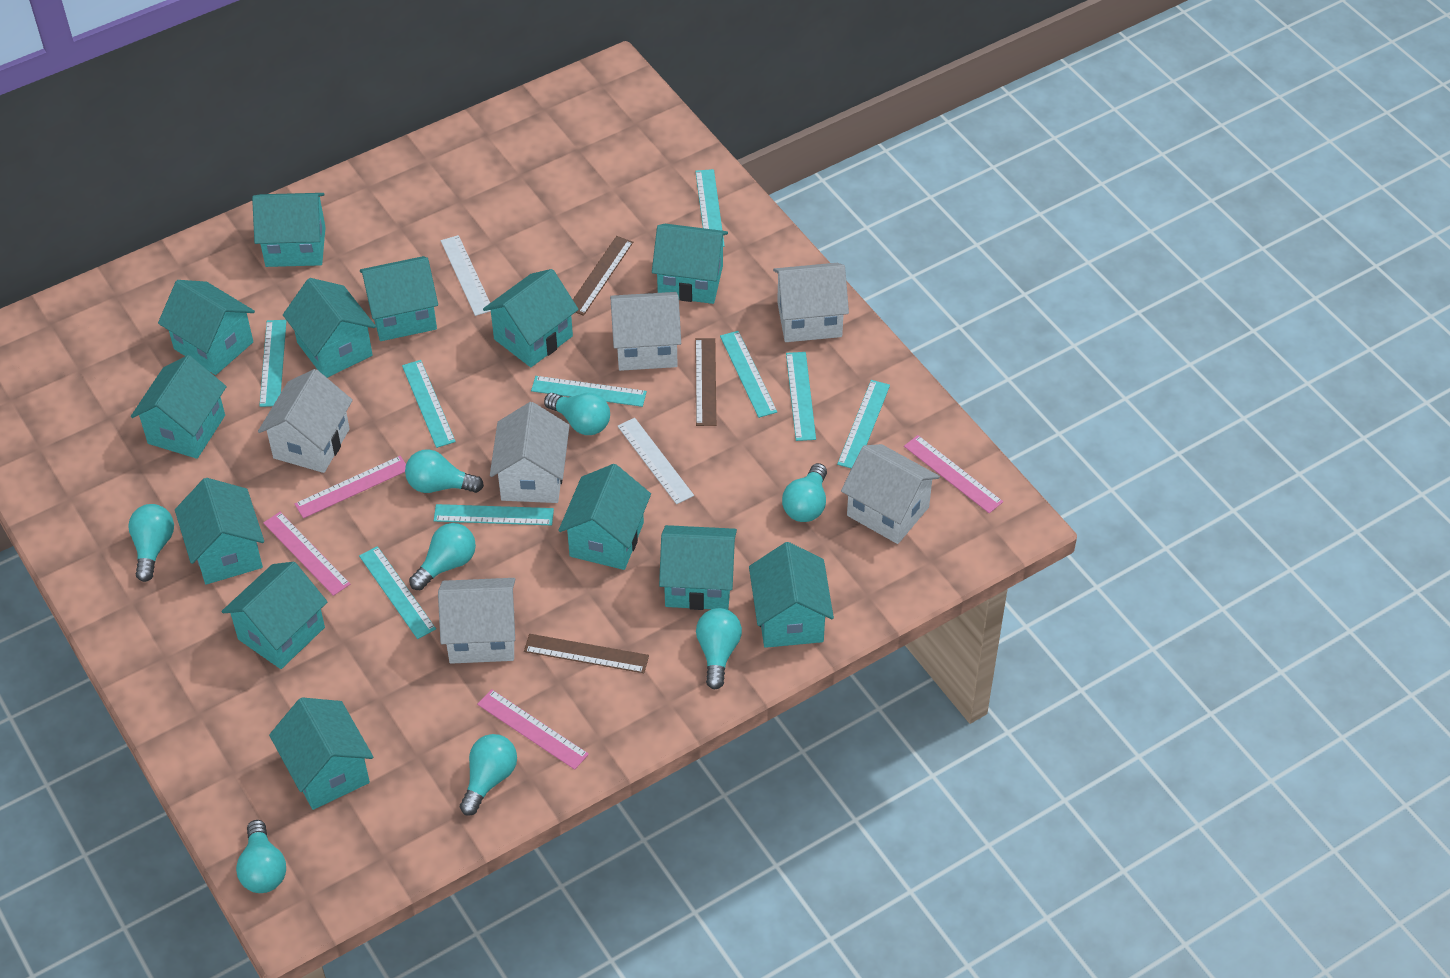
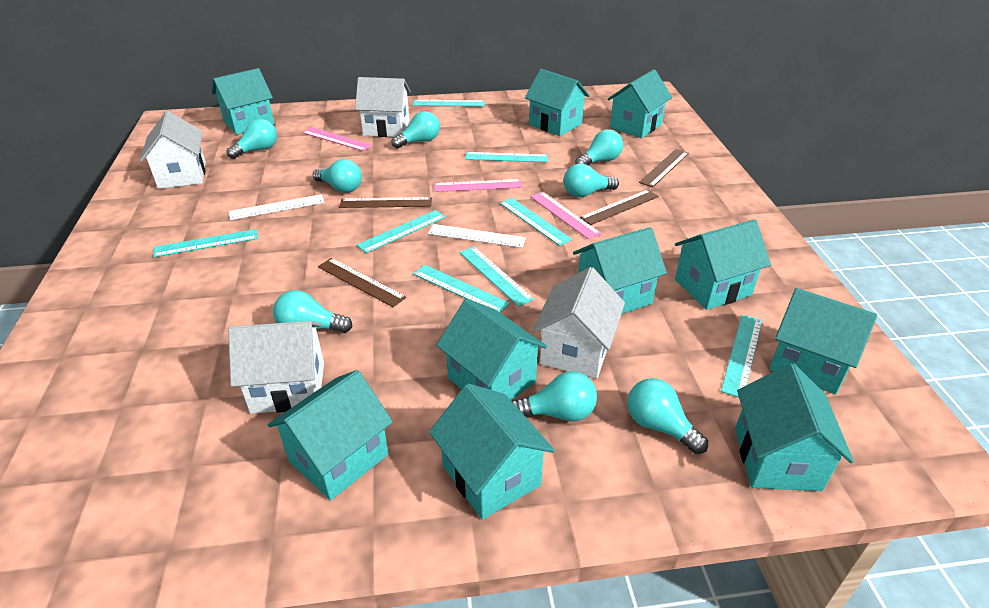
brown ruler: 3 -> 4
pink ruler: 4 -> 3
turquoise house: 13 -> 10
turquoise ruler: 9 -> 8
white house: 6 -> 4

